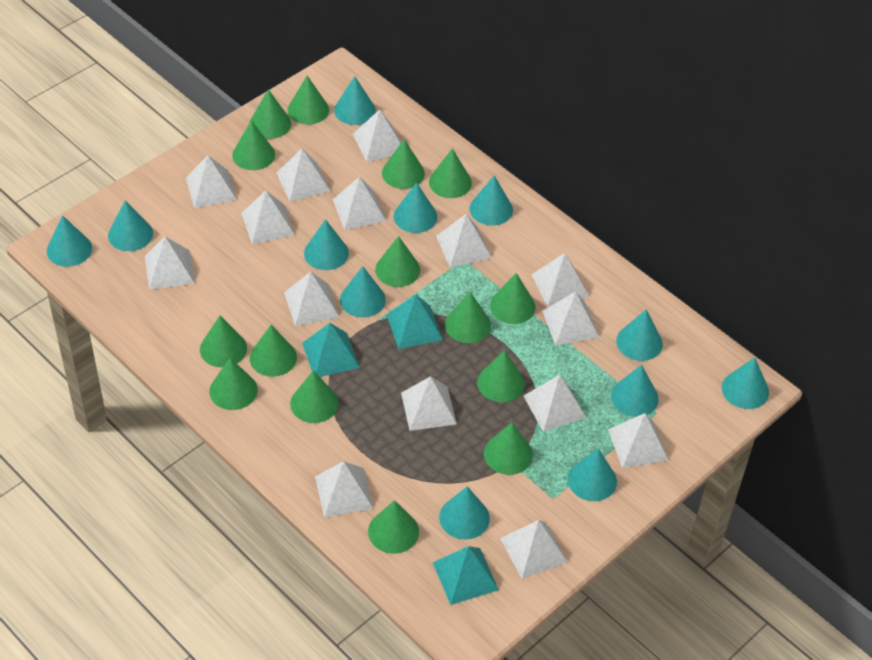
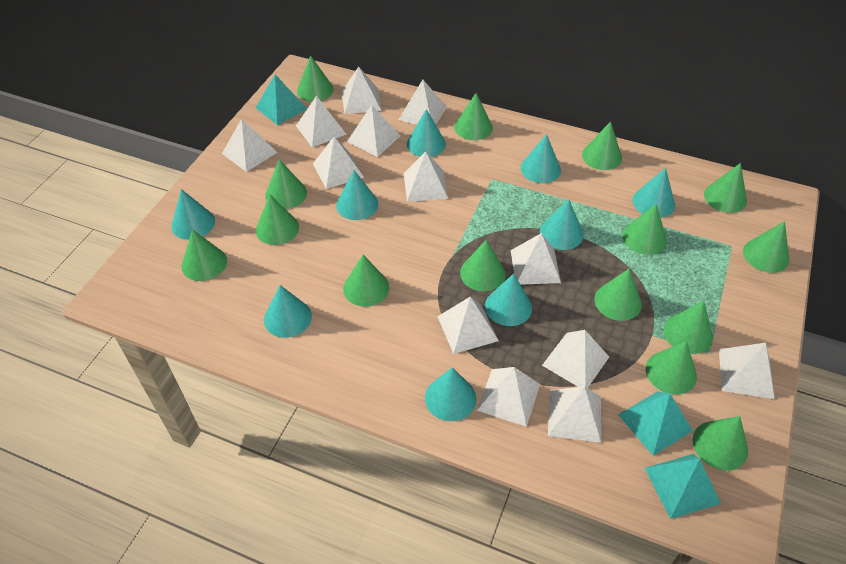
turquoise cone: 12 -> 9
white pyramid: 15 -> 13

